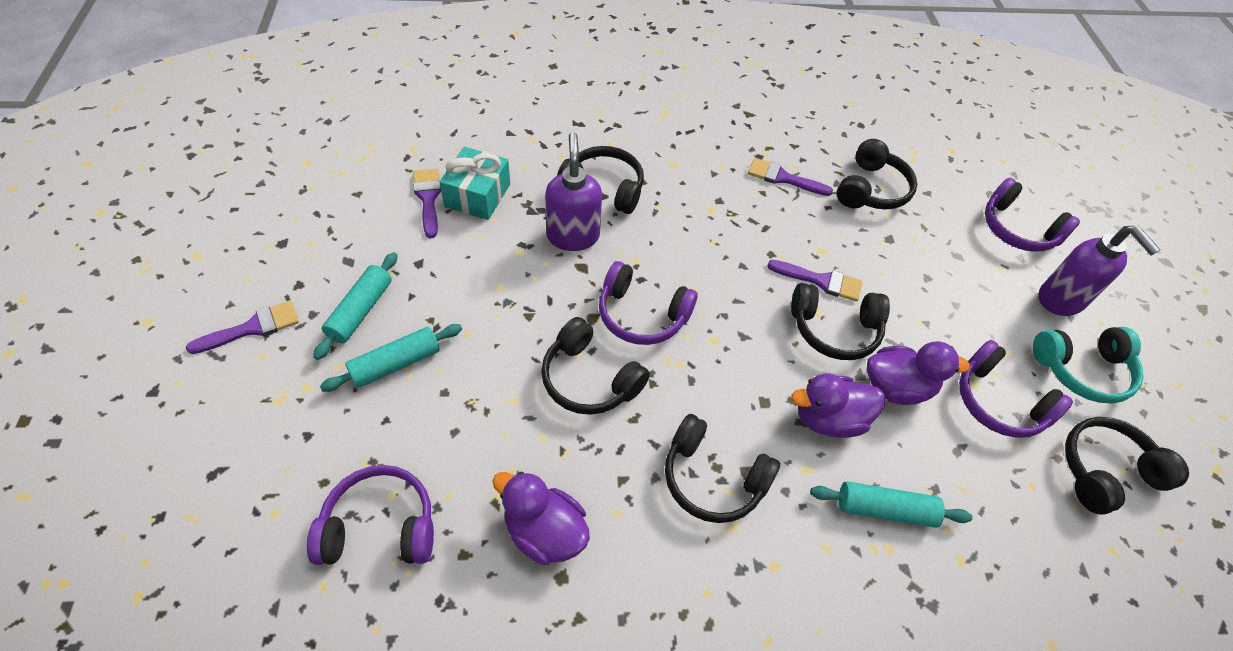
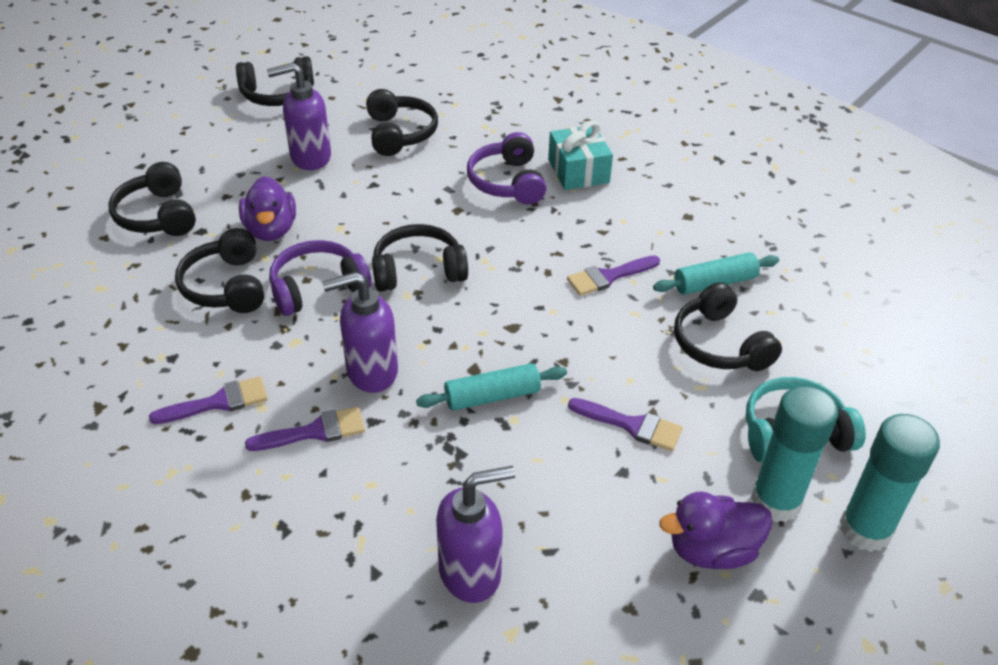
purple duck: 3 -> 2
purple headphones: 4 -> 2
purple soap dispenser: 2 -> 3
turquoise glue stick: 0 -> 2
turquoise rolling pin: 3 -> 2

